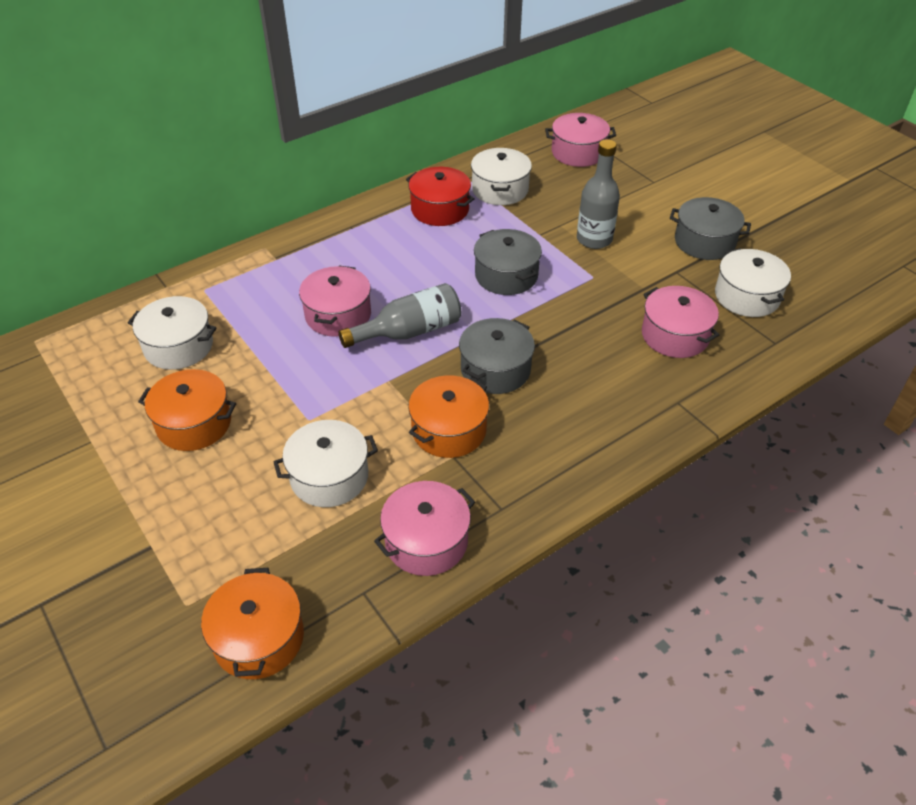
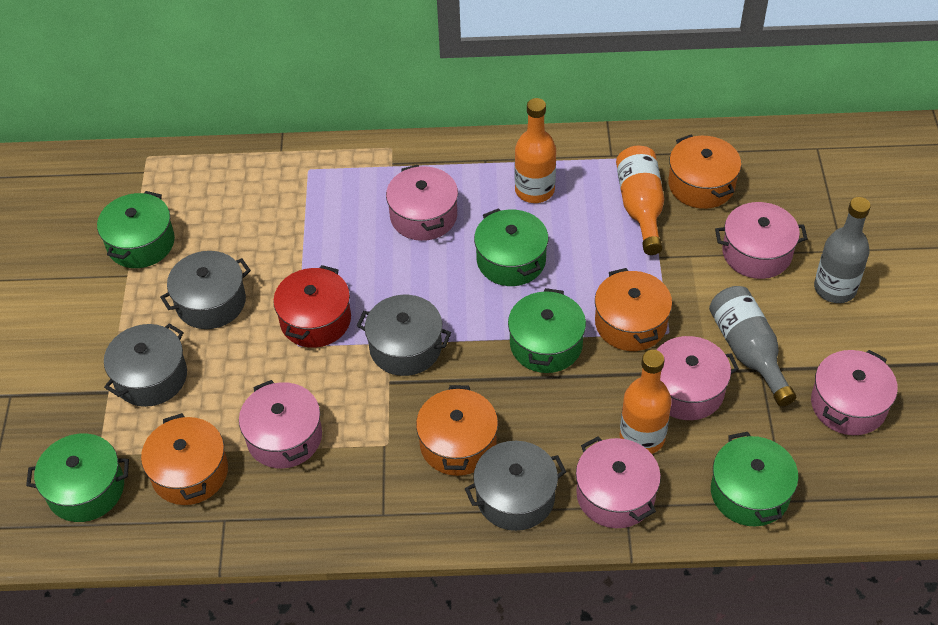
green pot: 0 -> 5
grey pot: 3 -> 4
orange bottle: 0 -> 3
orange pot: 3 -> 4
pink pot: 4 -> 6
white pot: 4 -> 0

